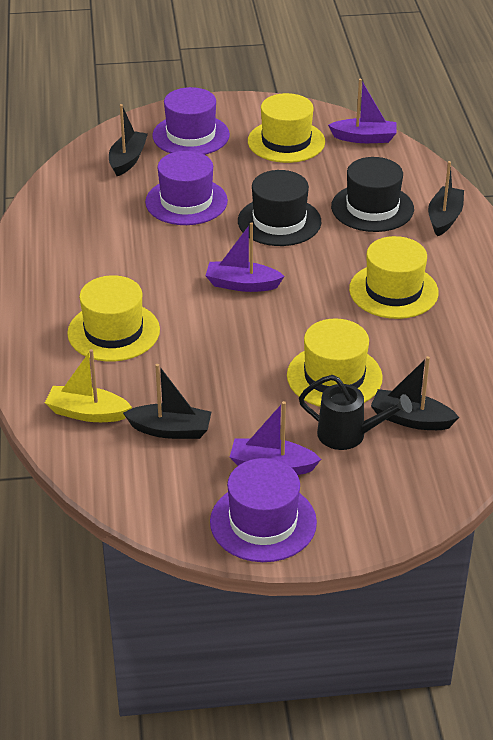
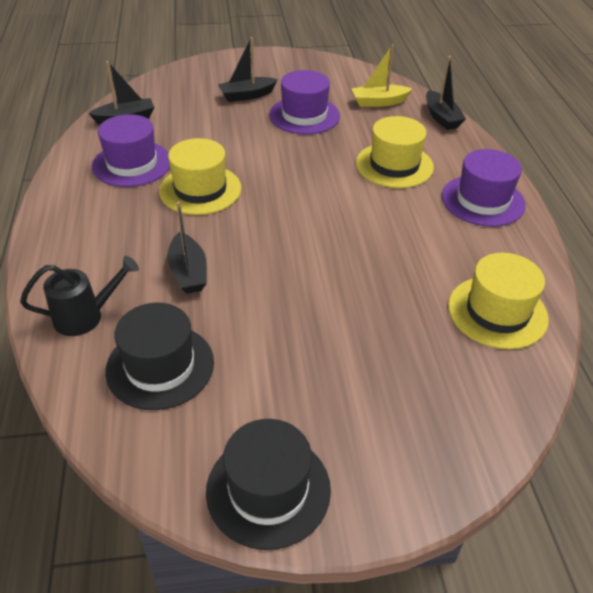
purple boat: 3 -> 0
yellow hat: 4 -> 3

